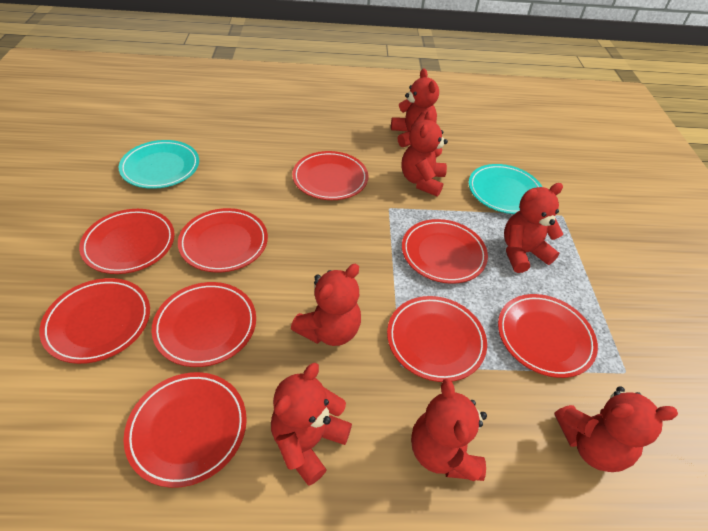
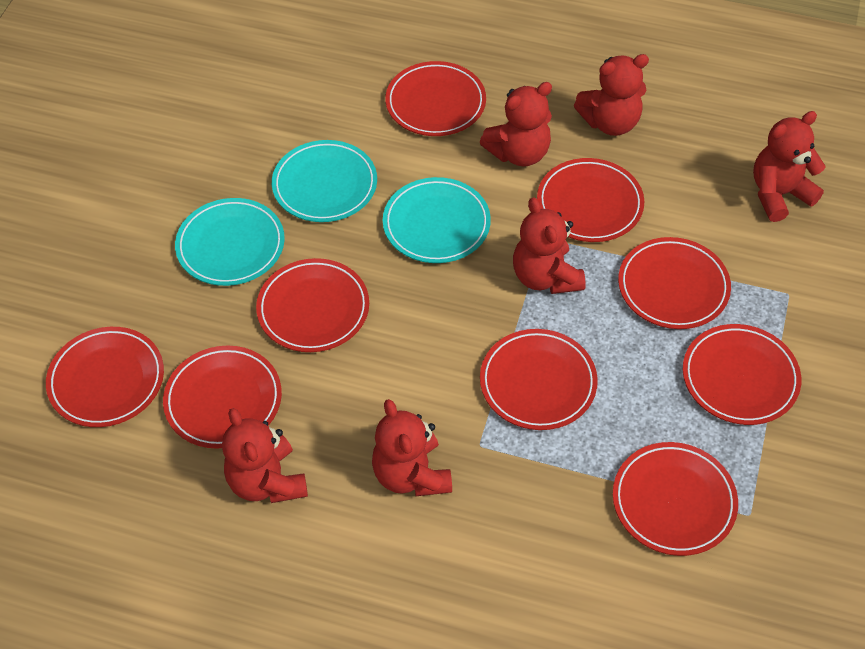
red teddy bear: 7 -> 6
turquoise plate: 2 -> 3

